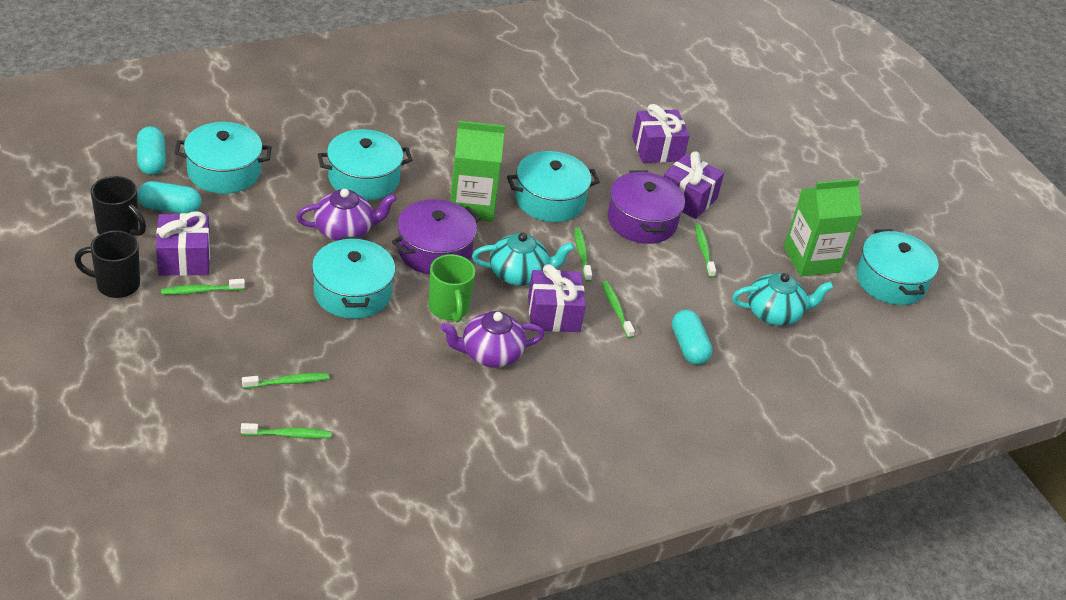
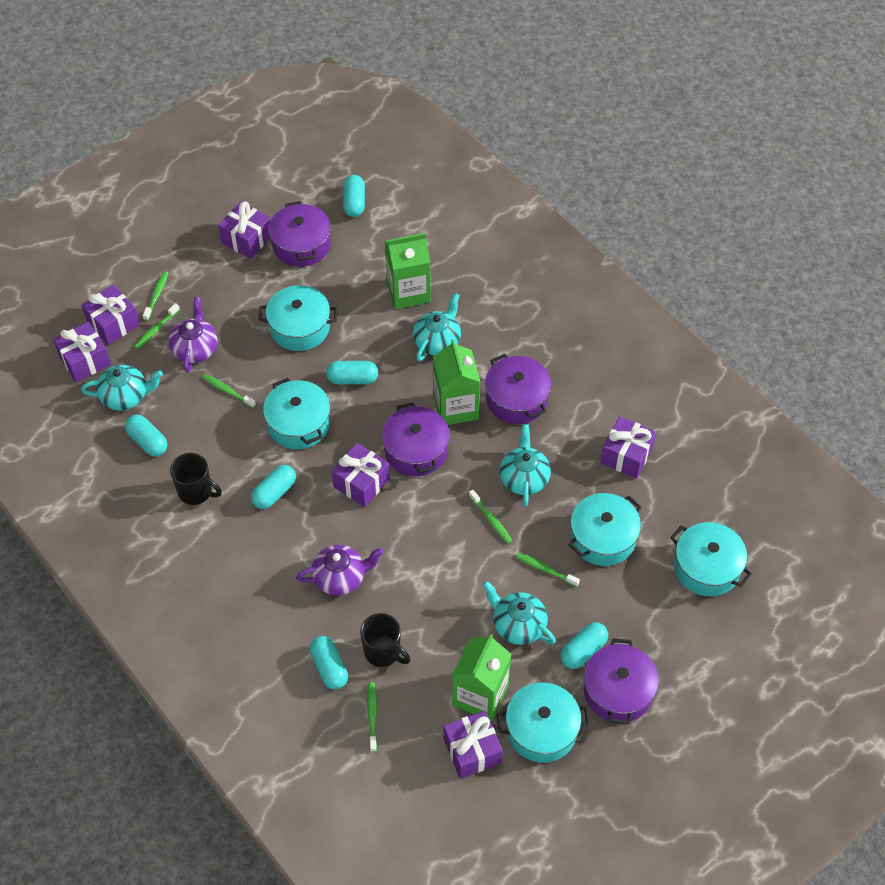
green carton: 2 -> 3
green mug: 1 -> 0
purple gift: 4 -> 6
purple pot: 2 -> 4
turquoise capsule: 3 -> 6
turquoise teapot: 2 -> 4

